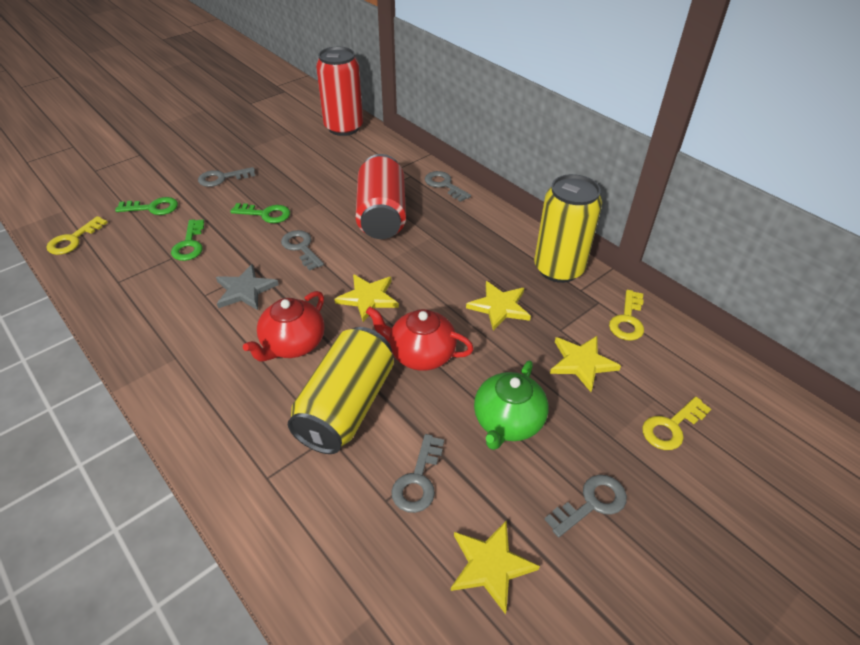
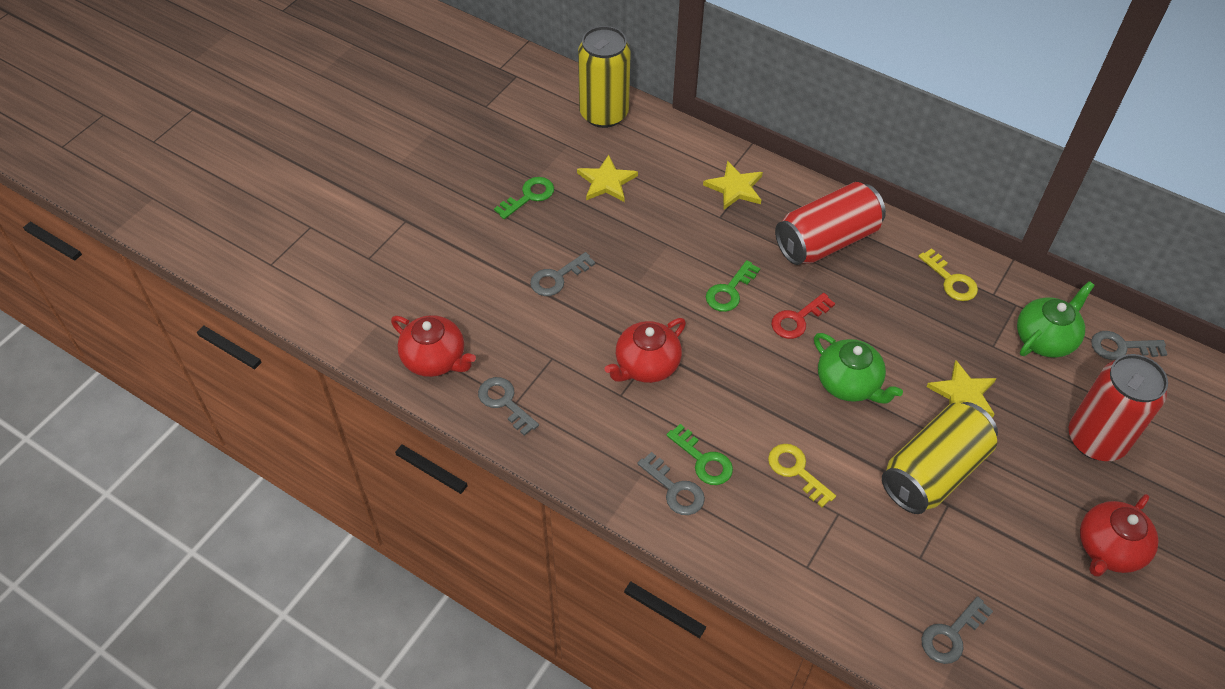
green teapot: 1 -> 2
grey star: 1 -> 0
red key: 0 -> 1
red teapot: 2 -> 3
yellow key: 3 -> 2
yellow star: 4 -> 3

